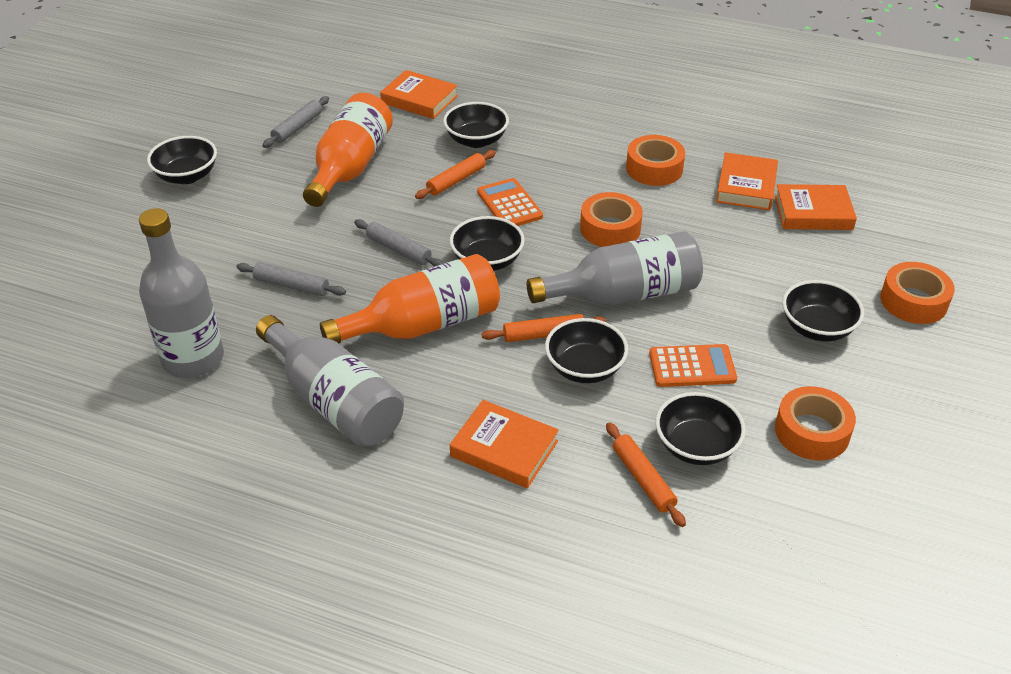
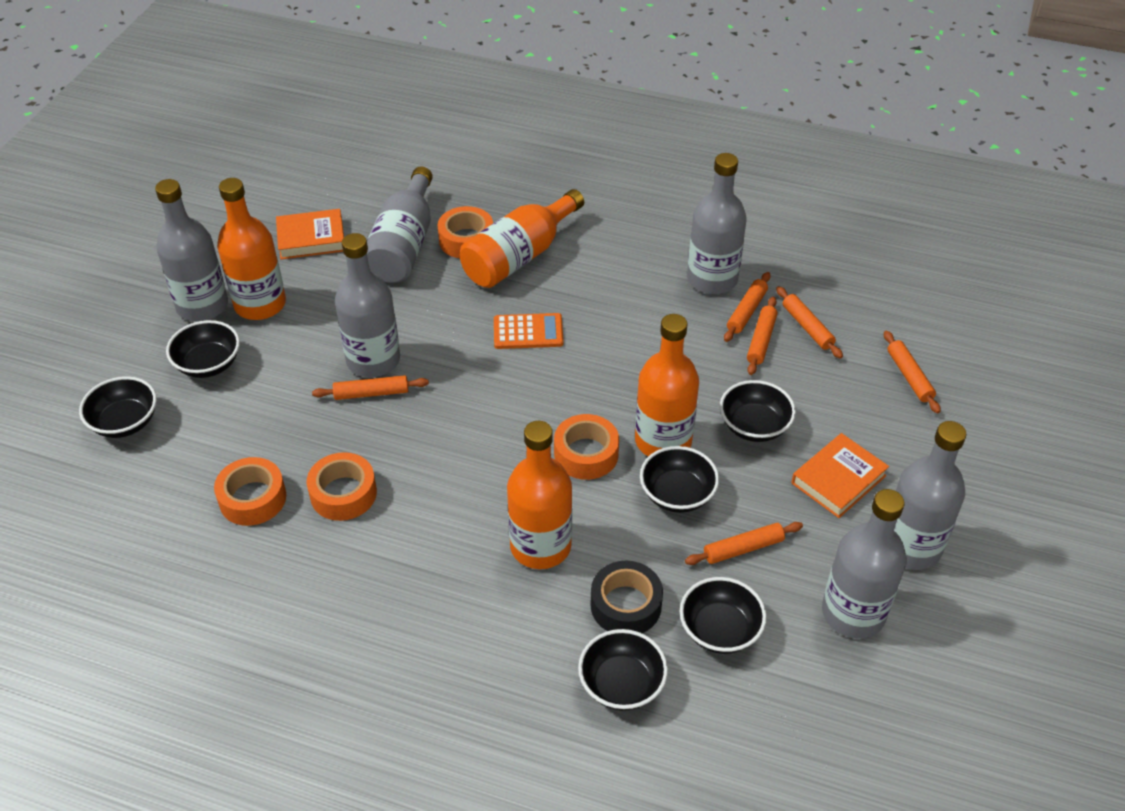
black tape: 0 -> 1
grey bottle: 3 -> 6
grey rolling pin: 3 -> 0
orange book: 4 -> 2
orange bottle: 2 -> 4
orange calculator: 2 -> 1
orange rolling pin: 3 -> 6

